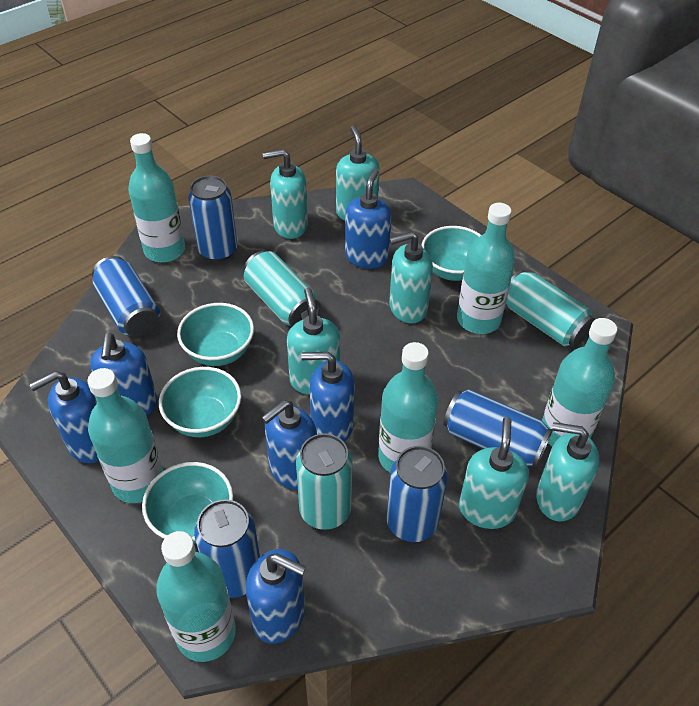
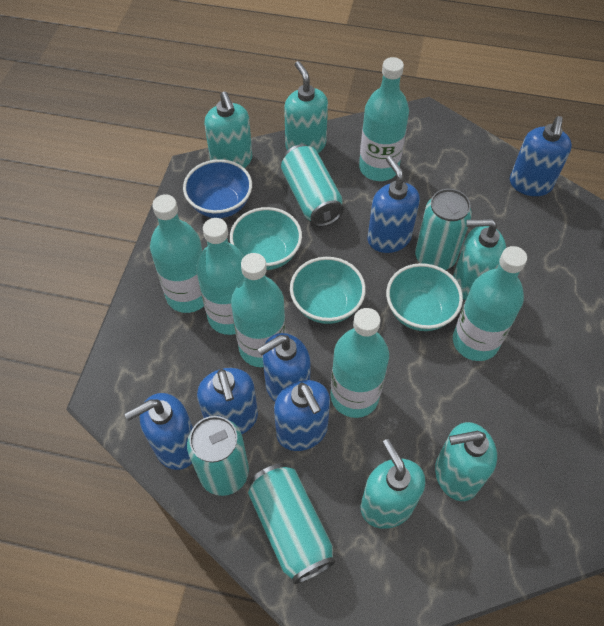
blue bowl: 0 -> 1
blue can: 5 -> 0
turquoise bowl: 4 -> 3
turquoise can: 3 -> 4
turquoise soap dispenser: 6 -> 5

